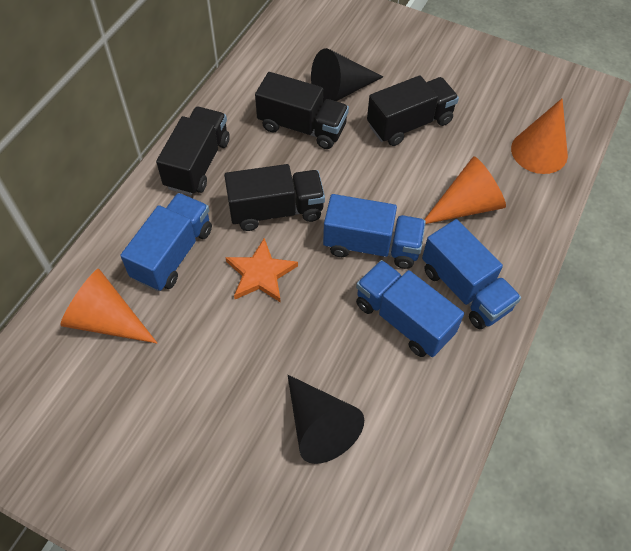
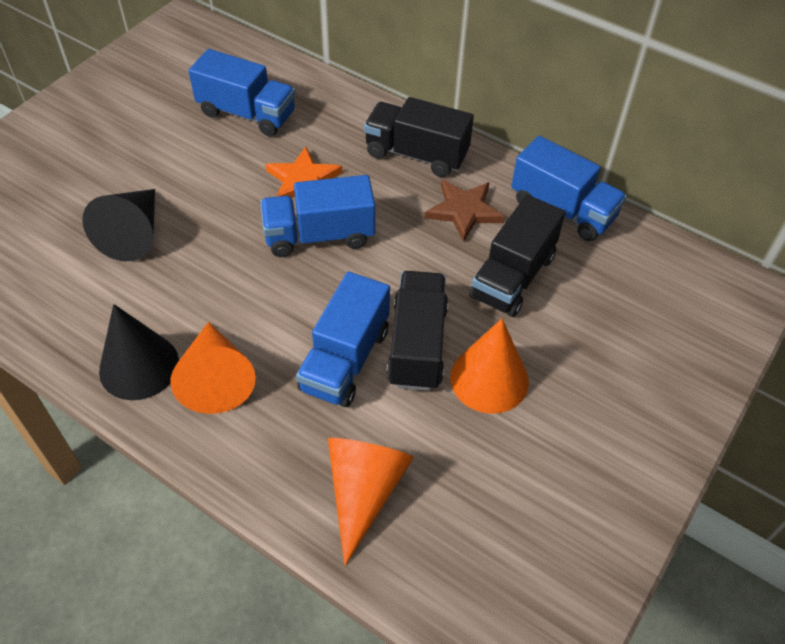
black truck: 4 -> 3
brown star: 0 -> 1

